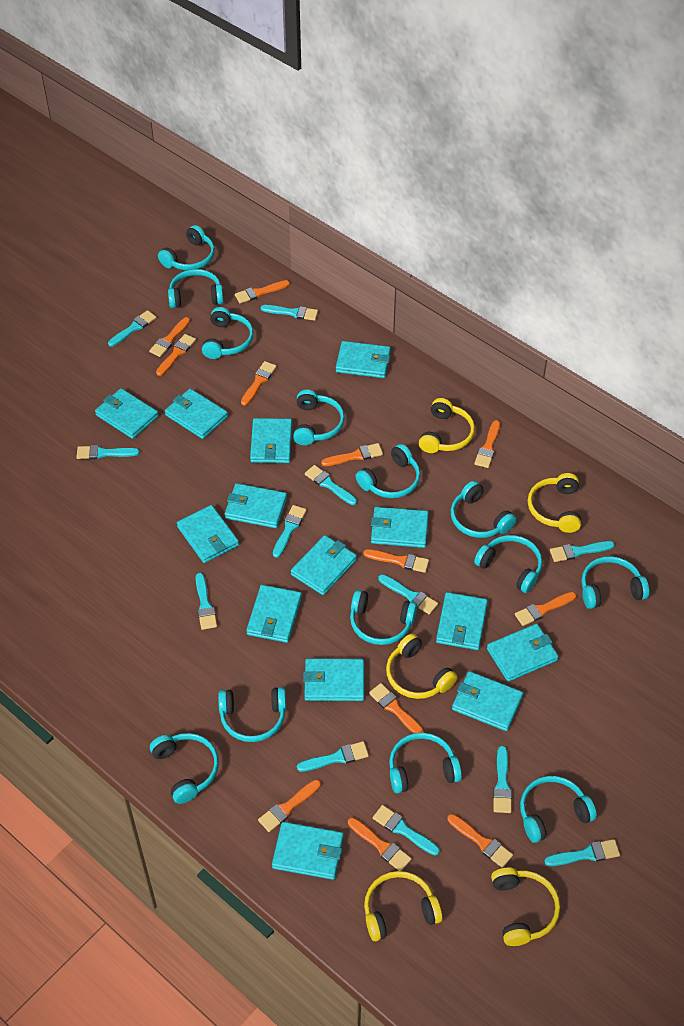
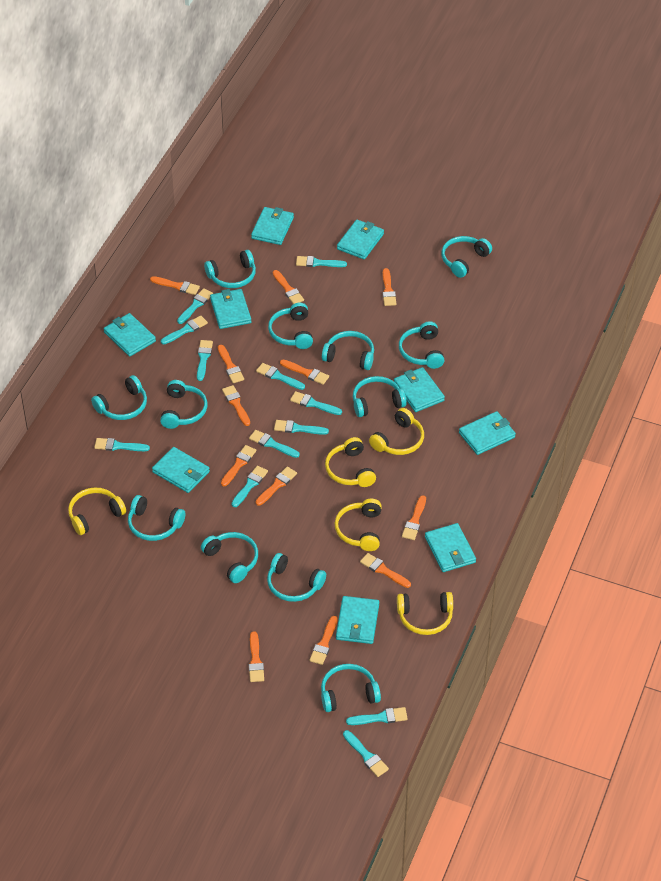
turquoise headphones: 13 -> 12
turquoise wallet: 14 -> 9

